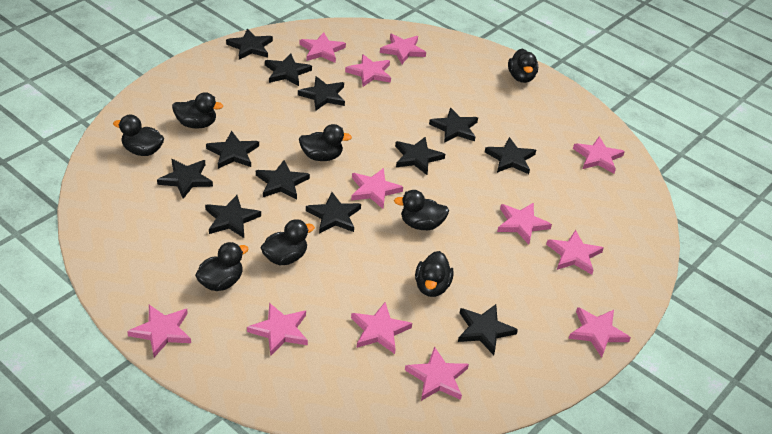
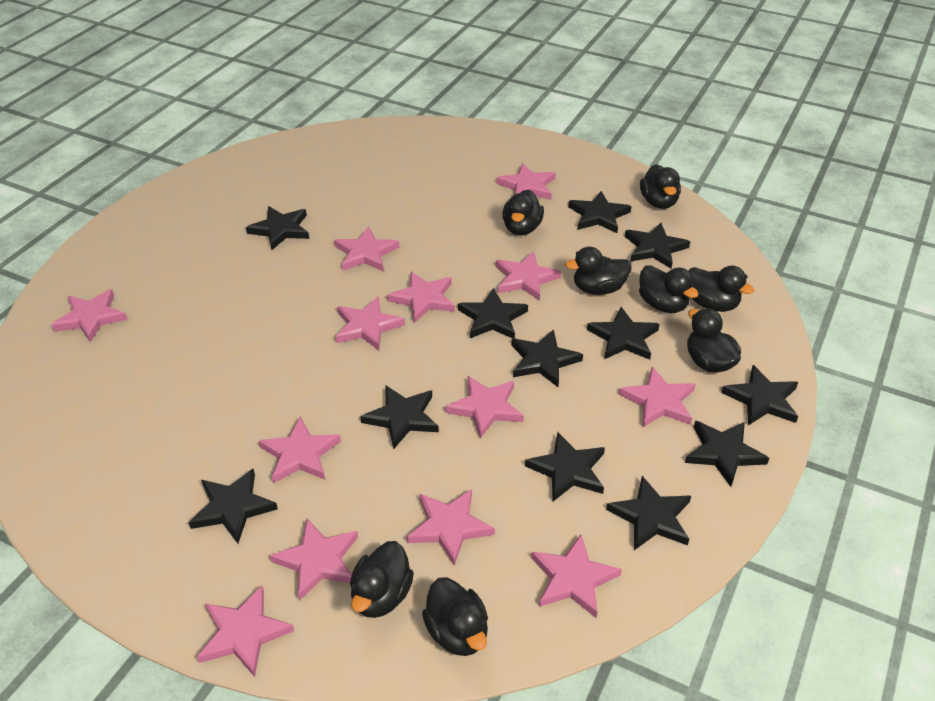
pink star: 12 -> 13

